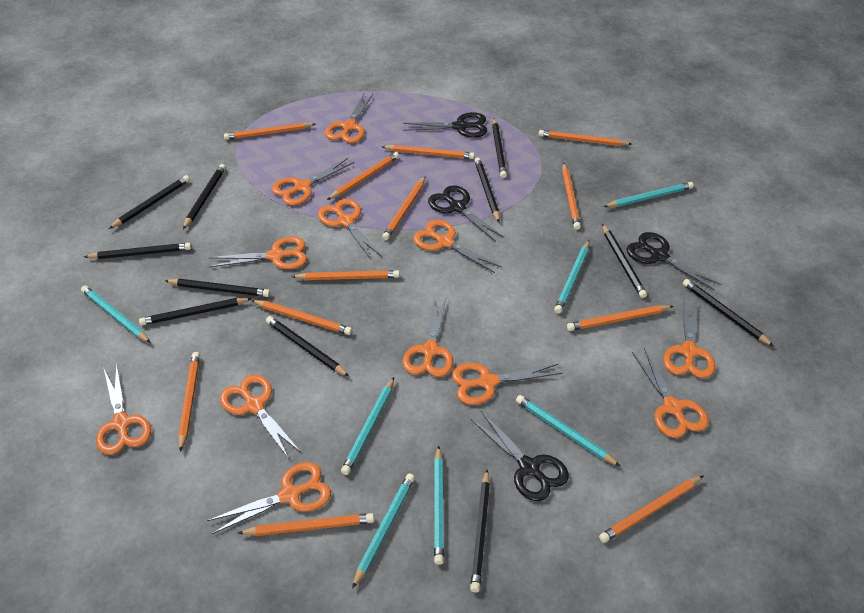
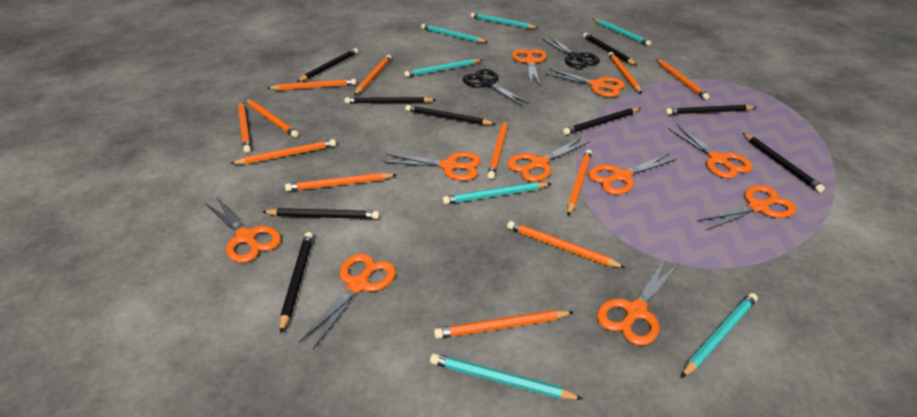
black pencil: 11 -> 9
black scissors: 4 -> 2
orange scissors: 12 -> 10

